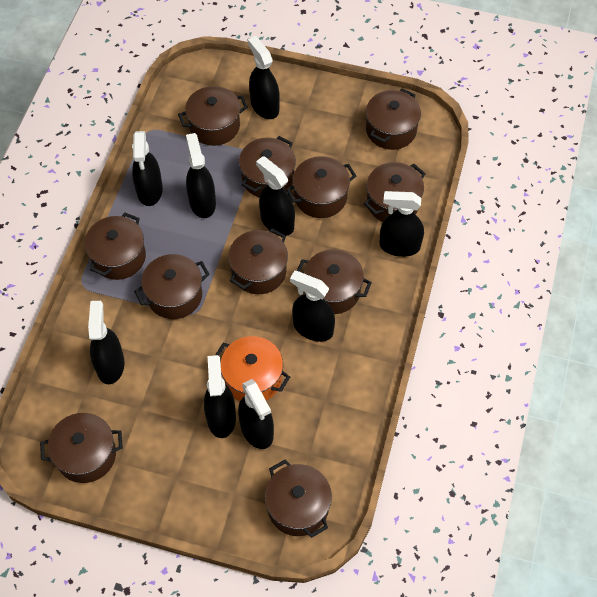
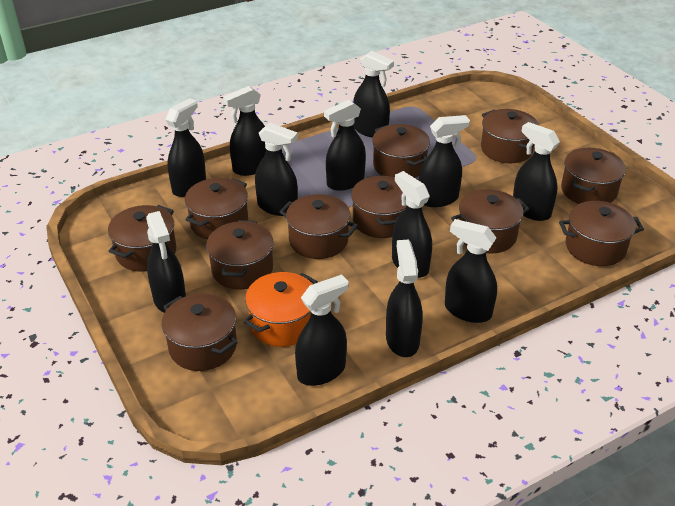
black spray bottle: 9 -> 12

